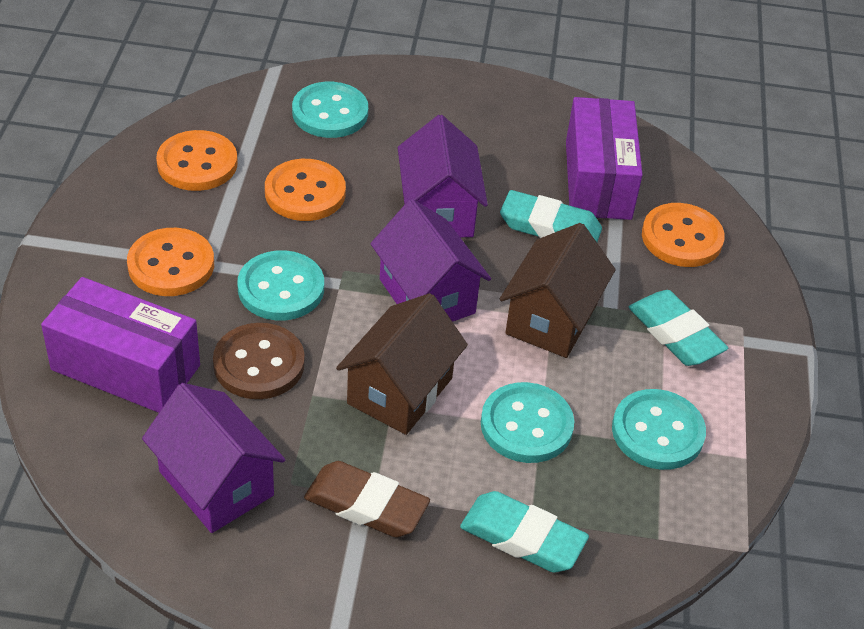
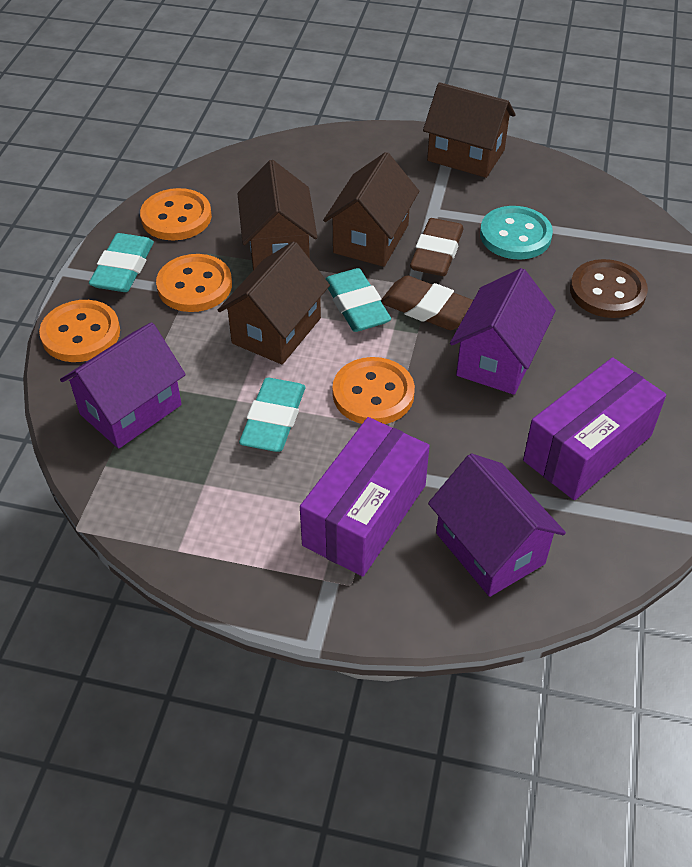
brown eraser: 1 -> 2
brown house: 2 -> 4
turquoise button: 4 -> 1

